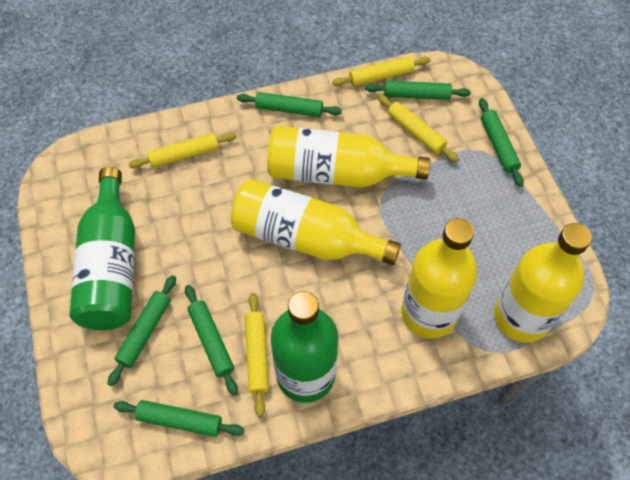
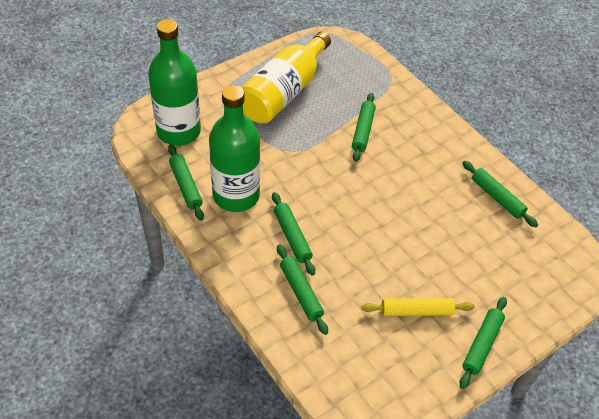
yellow bottle: 4 -> 1
yellow rolling pin: 4 -> 1

